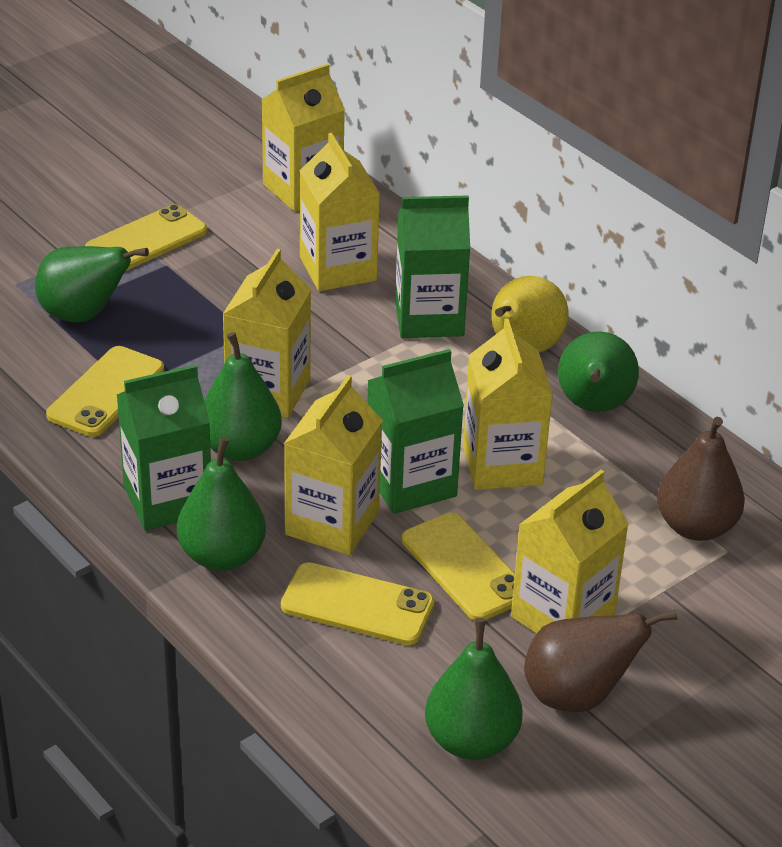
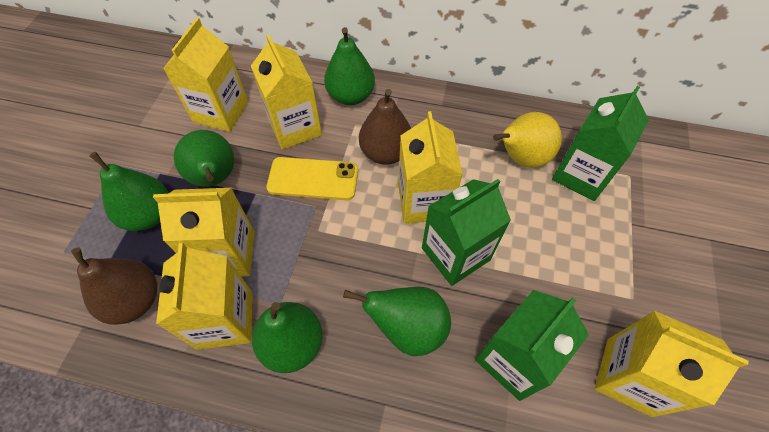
yellow phone: 4 -> 1

